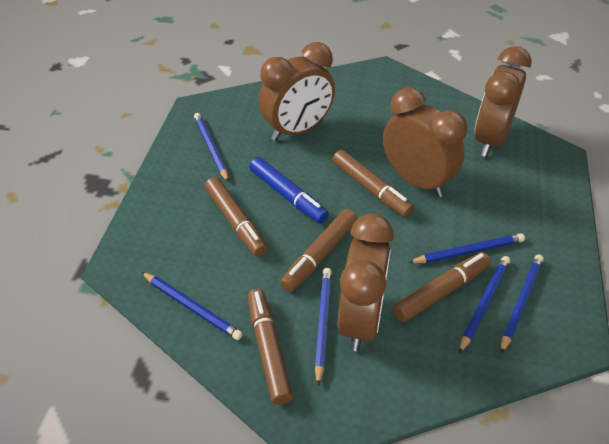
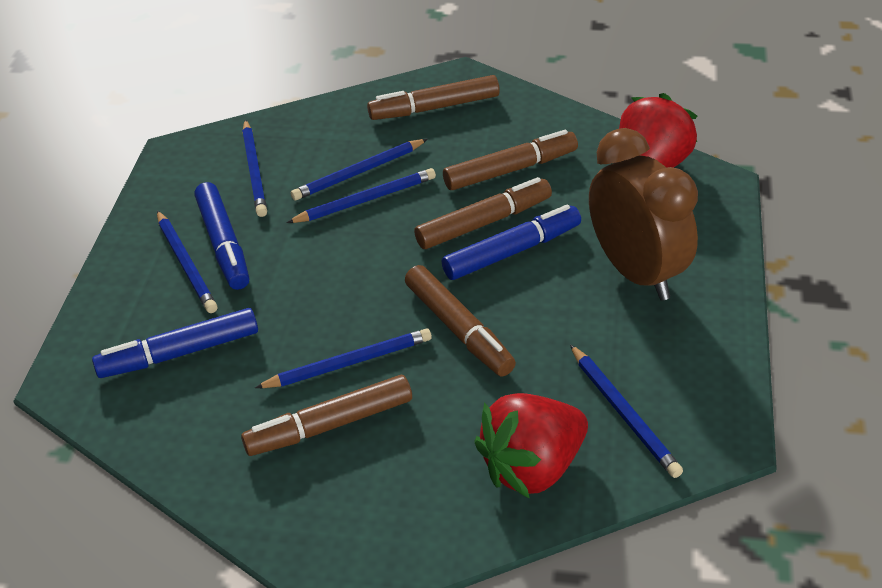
blue marker: 1 -> 3
brown clock: 4 -> 1
red strawberry: 0 -> 2

